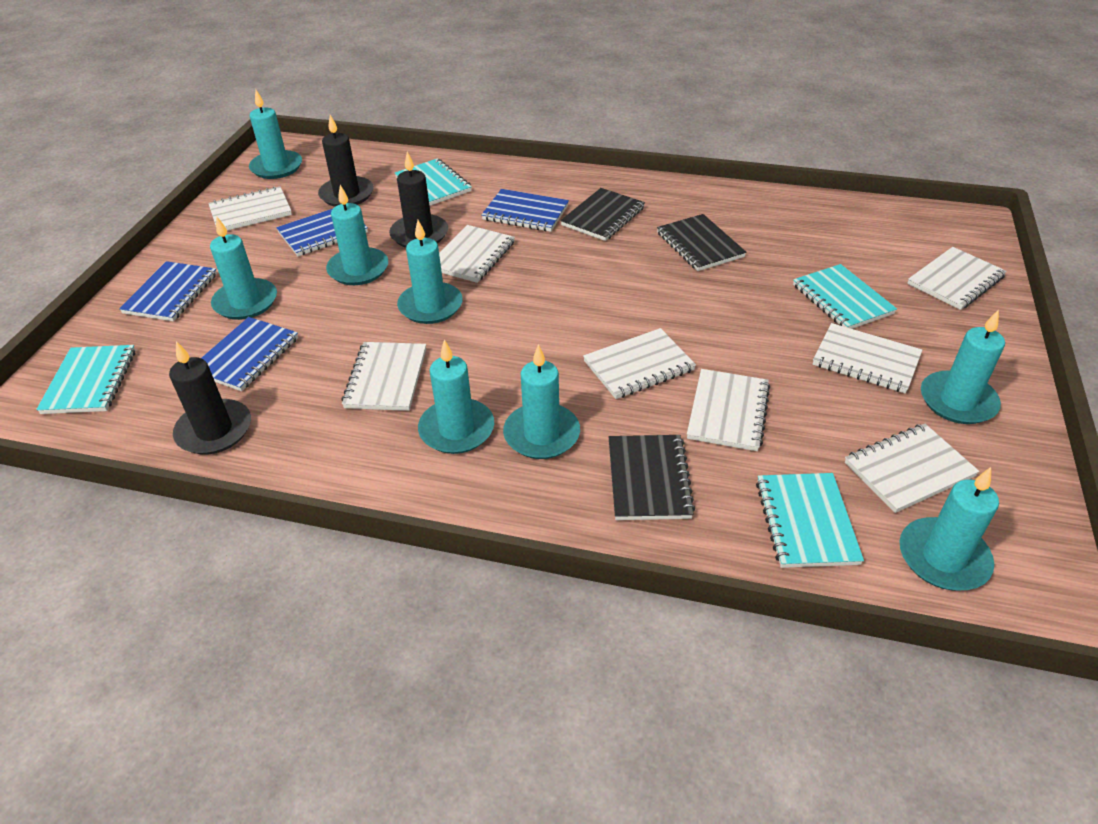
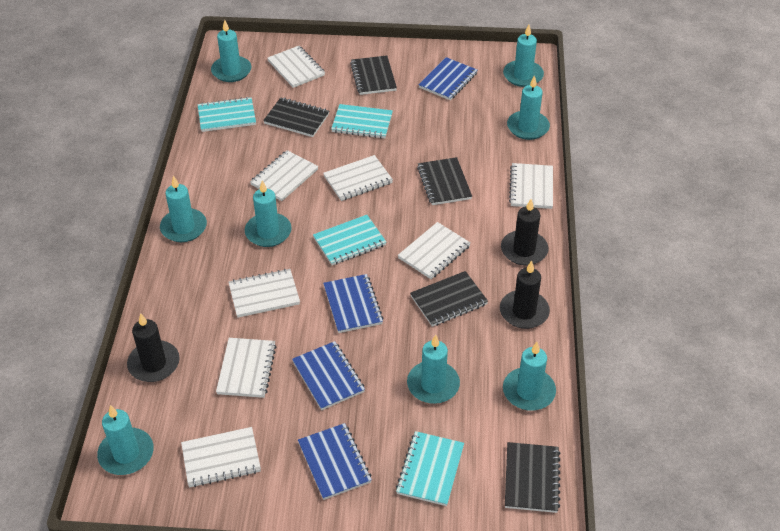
black notebook: 3 -> 5

